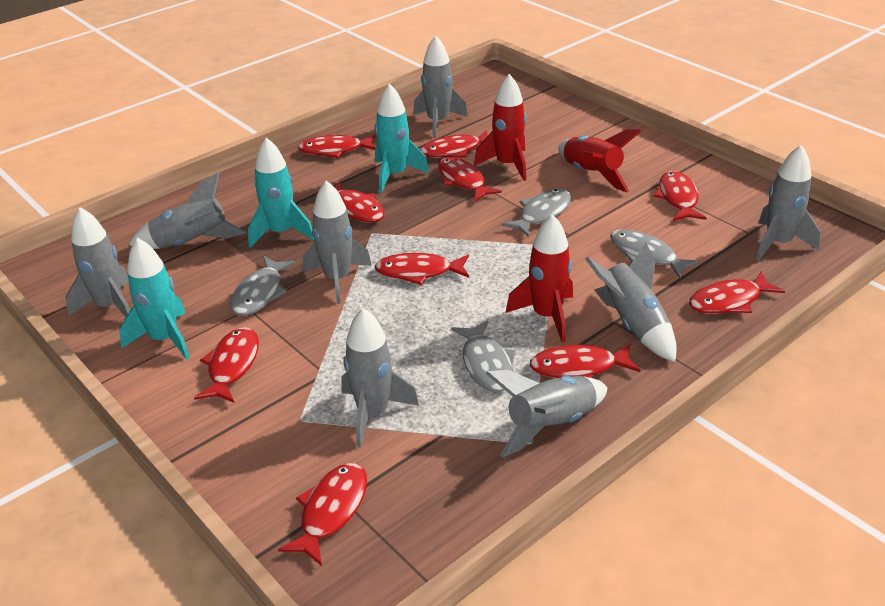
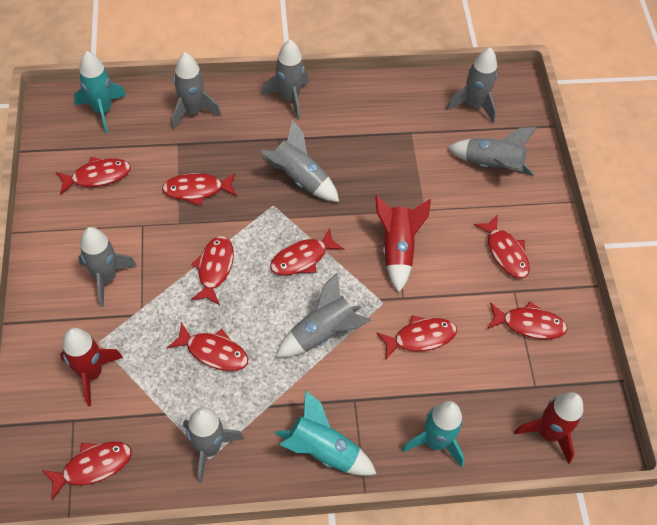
grey fish: 4 -> 0
red fish: 10 -> 9

